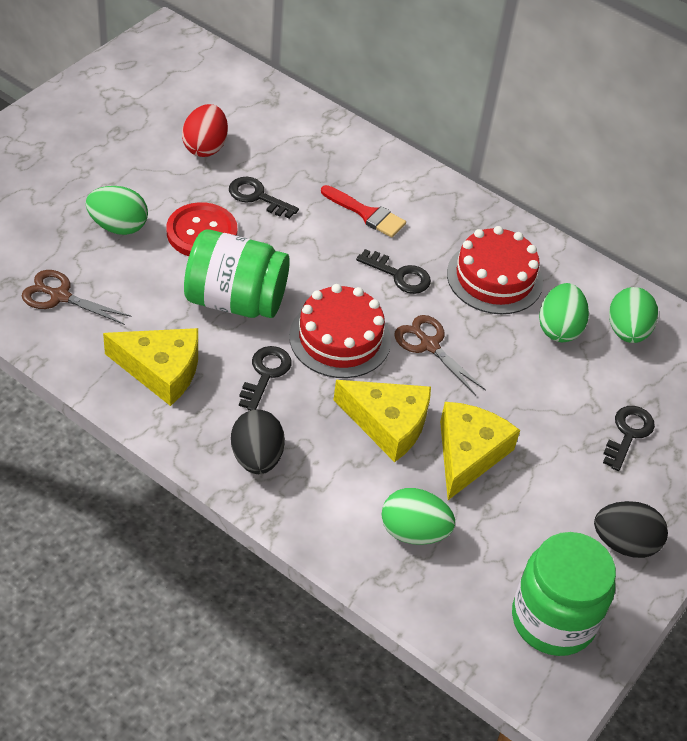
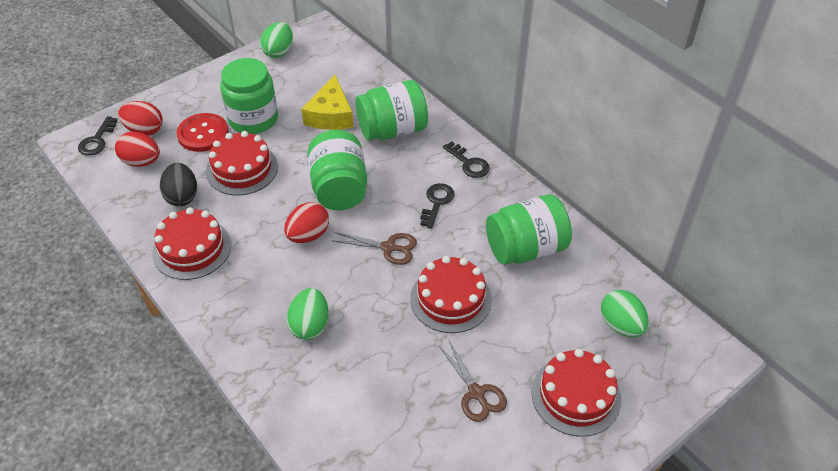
black egg: 2 -> 1
black key: 4 -> 3
green egg: 4 -> 3
green jar: 2 -> 4
red brush: 1 -> 0
red cake: 2 -> 4
red egg: 1 -> 3
yellow cheese: 3 -> 1

